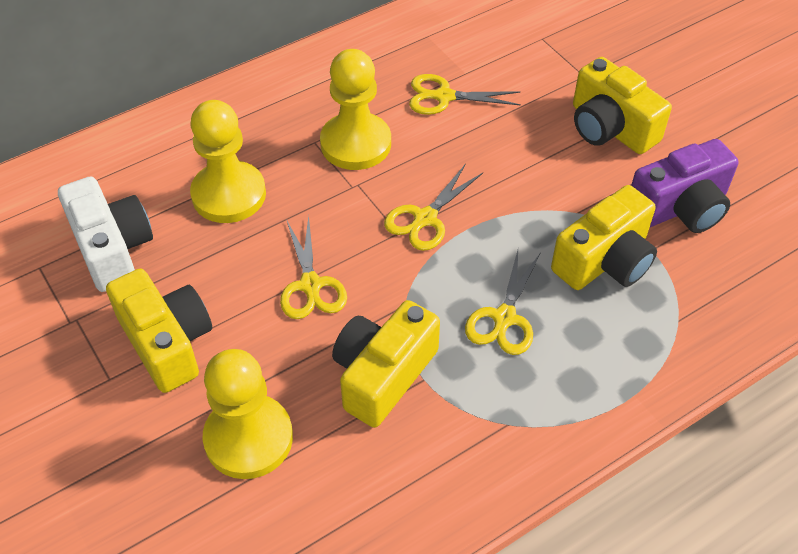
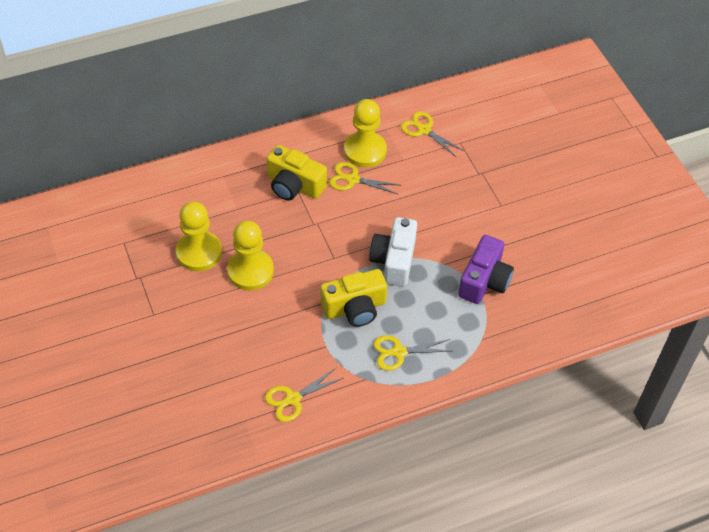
yellow camera: 4 -> 2

